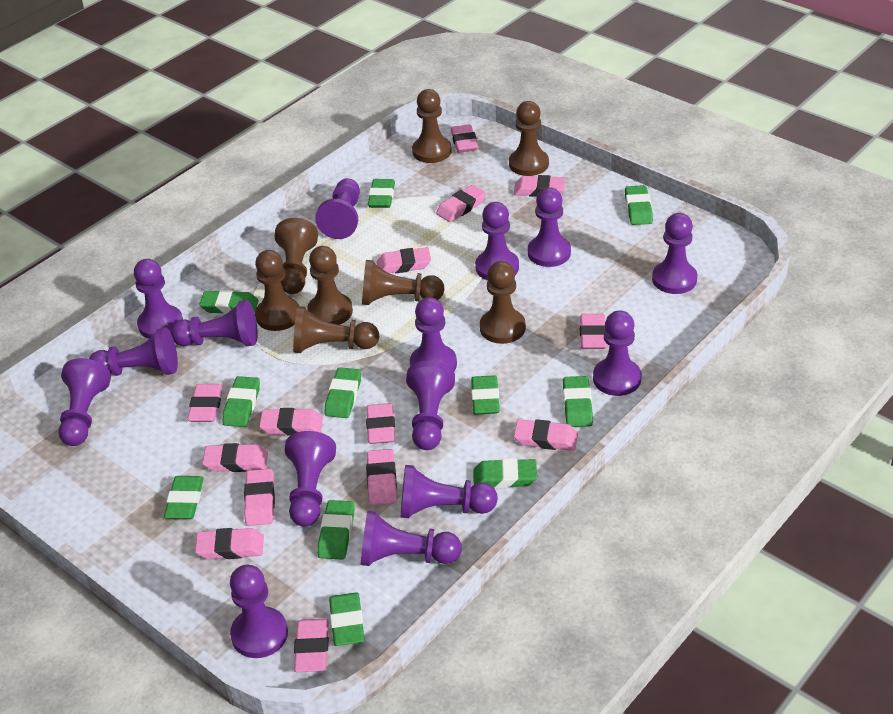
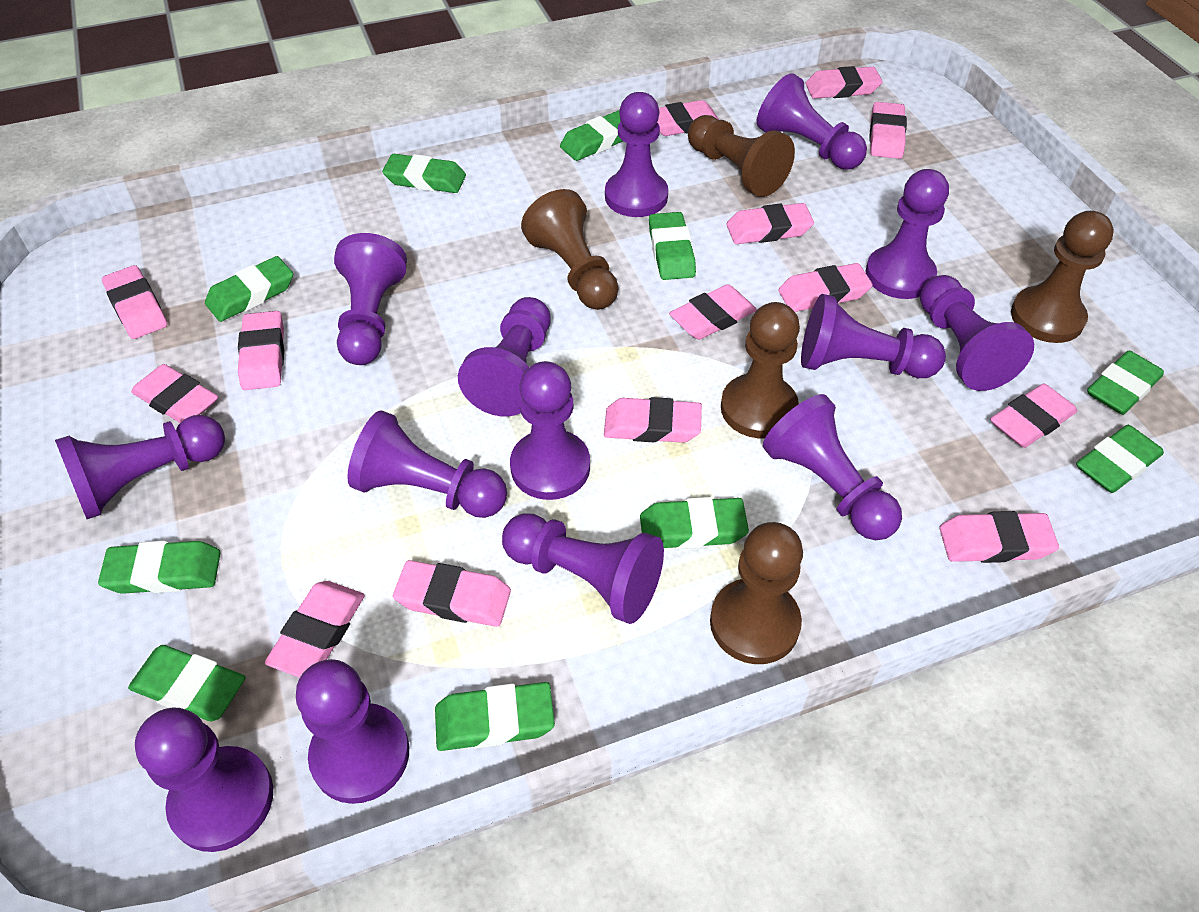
brown pawn: 8 -> 5
green eraser: 11 -> 10
purple pawn: 15 -> 14

